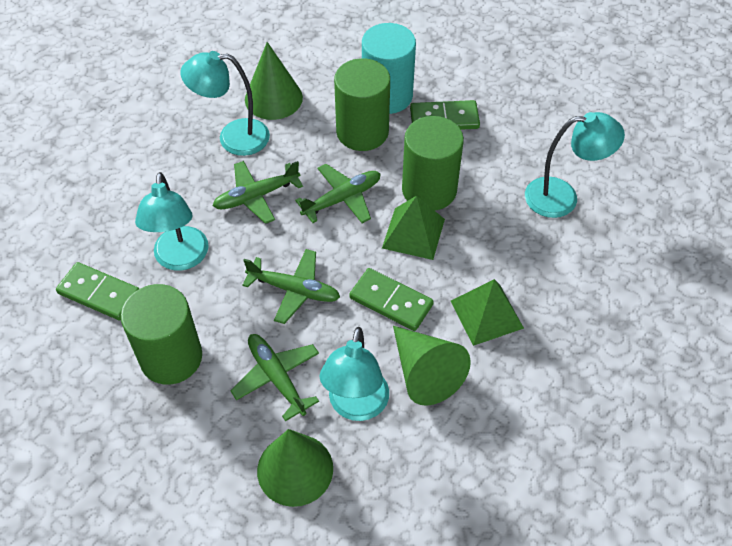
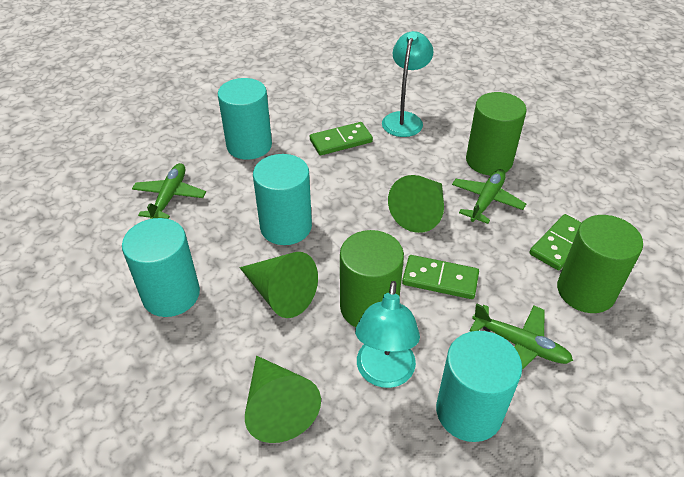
green plane: 4 -> 3
green pyramid: 2 -> 0
turquoise cylinder: 1 -> 4
turquoise lamp: 4 -> 2

